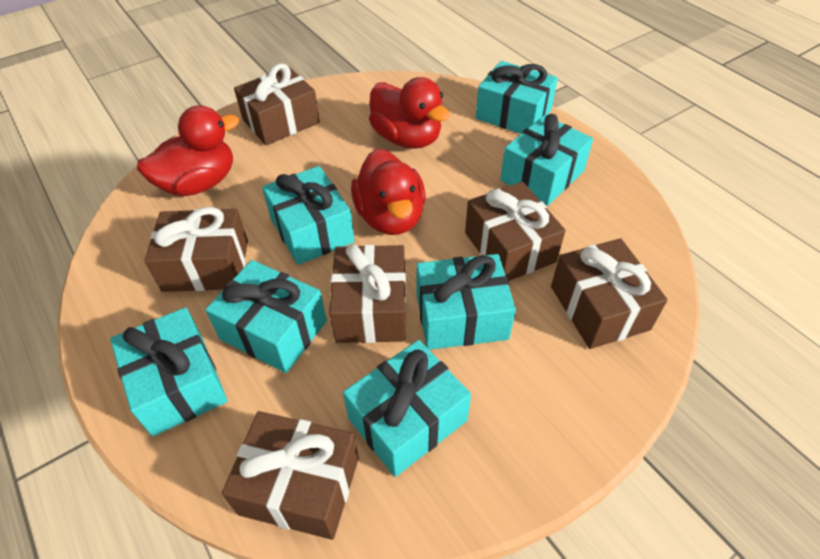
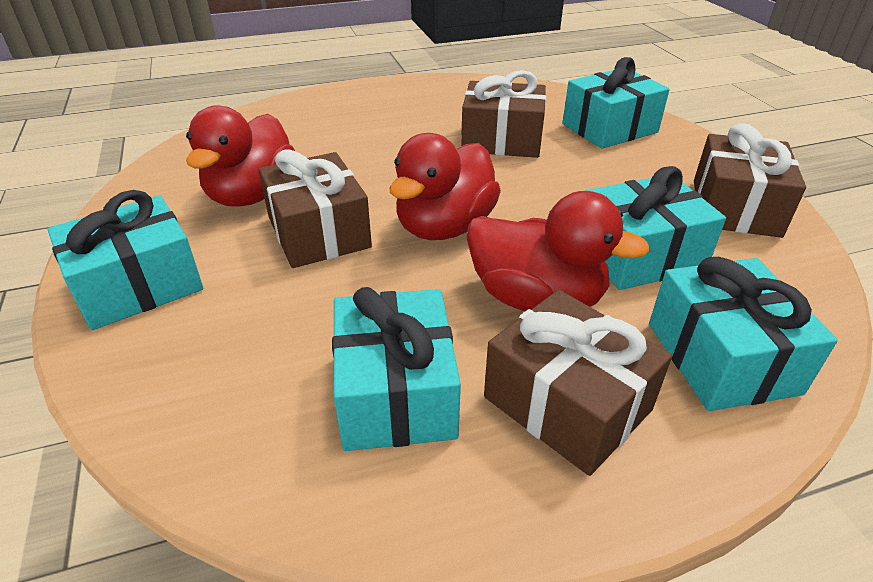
brown gift: 6 -> 4
turquoise gift: 7 -> 5

